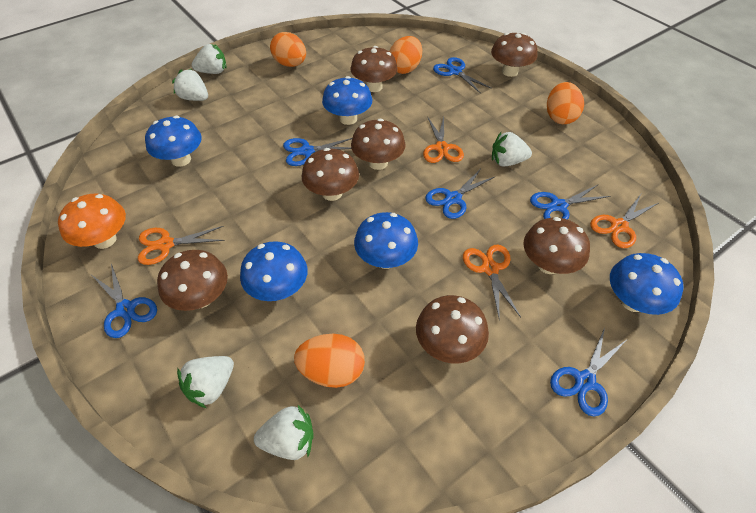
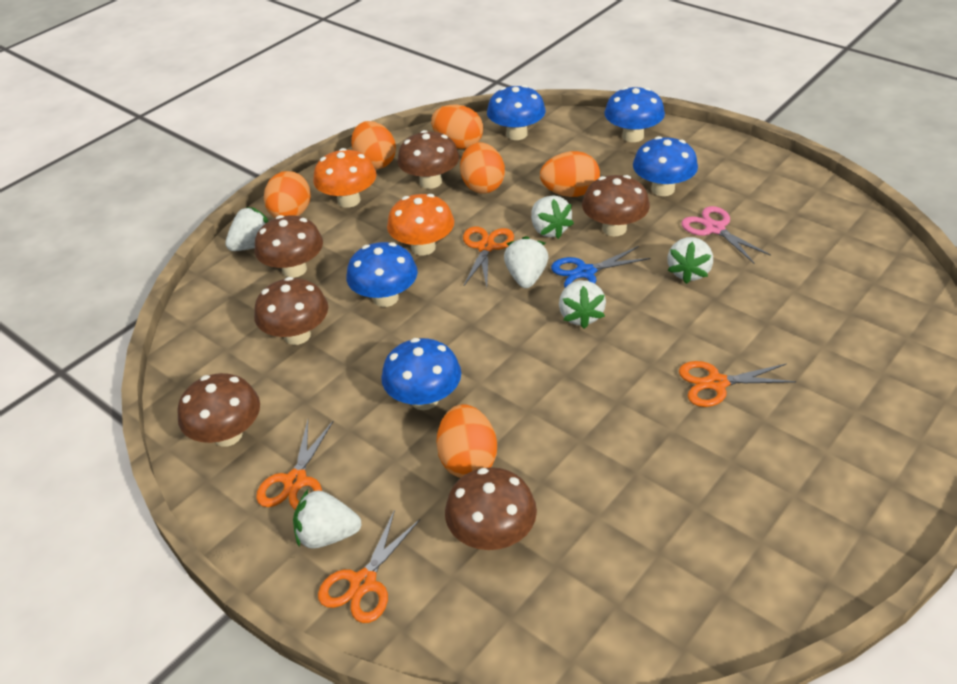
blue scissors: 6 -> 1
brown mushroom: 7 -> 6
orange egg: 4 -> 6
orange mushroom: 1 -> 2
pink scissors: 0 -> 1
white strawberry: 5 -> 6

